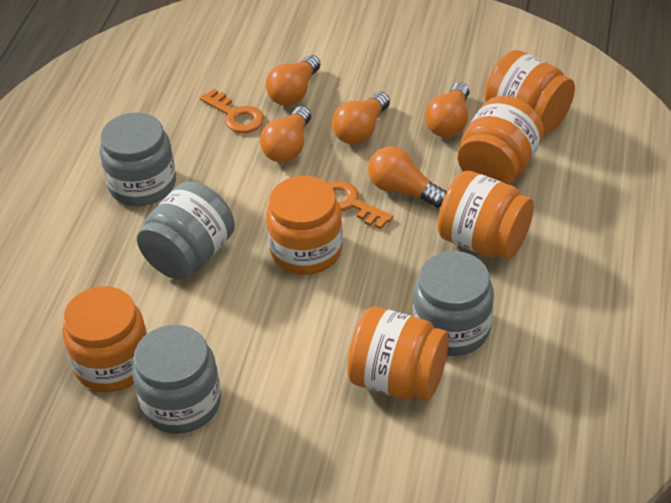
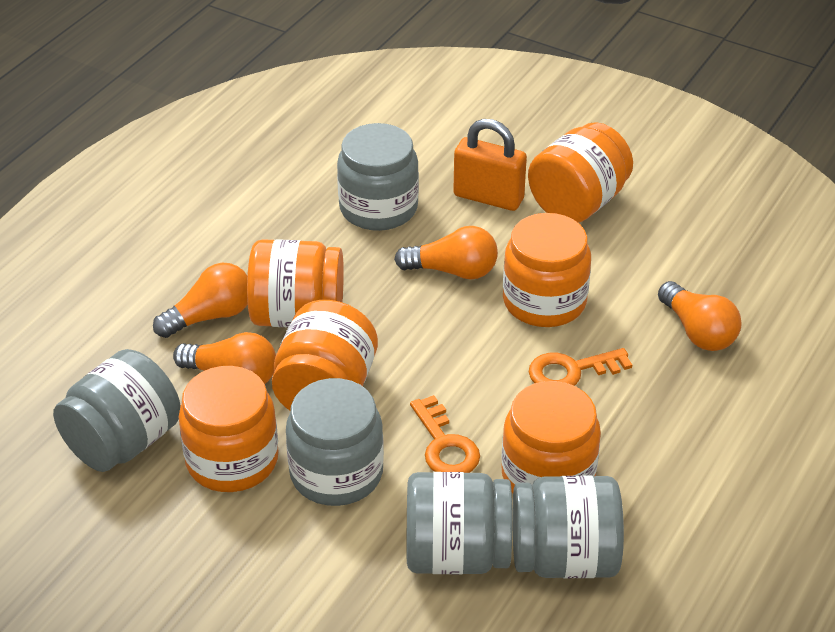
grey jar: 4 -> 5
orange light bulb: 5 -> 4
orange padlock: 0 -> 1

